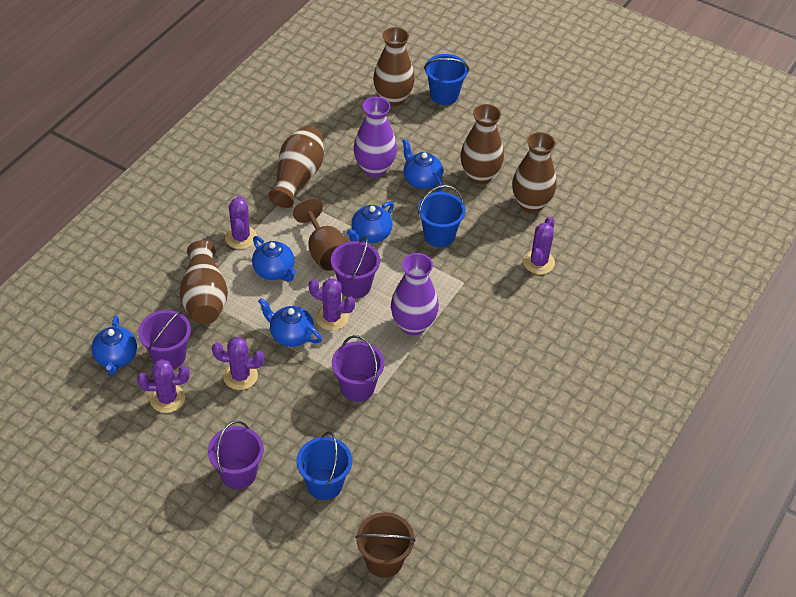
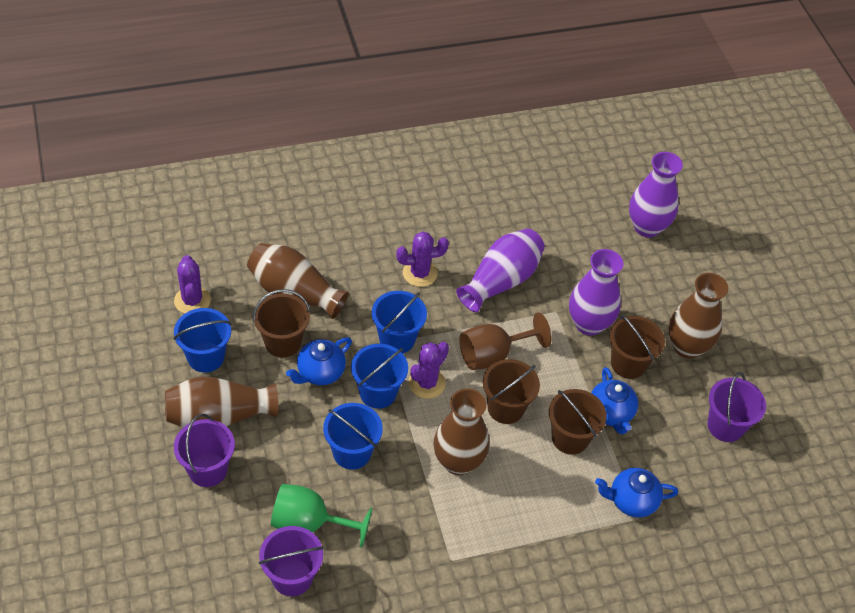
blue bucket: 3 -> 4
blue teapot: 5 -> 3
brown bucket: 1 -> 4
brown vase: 5 -> 4
green goblet: 0 -> 1
purple bucket: 4 -> 3
purple cactus: 5 -> 3
purple vase: 2 -> 3

